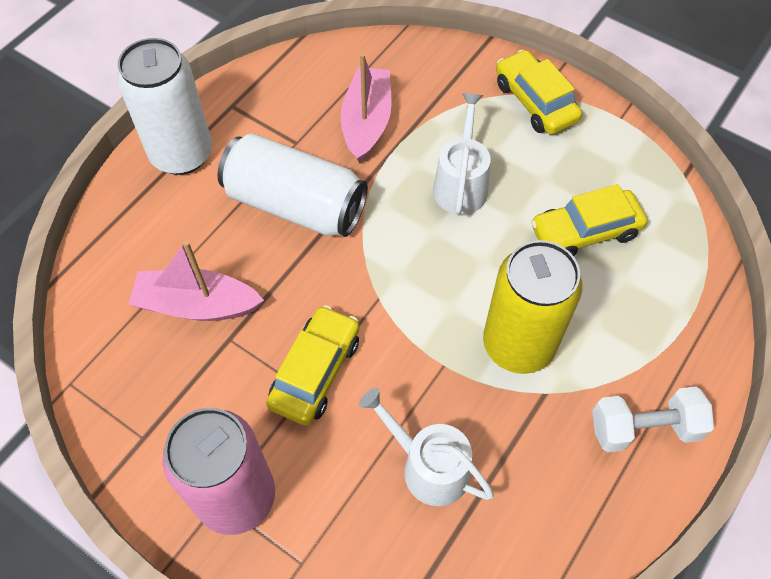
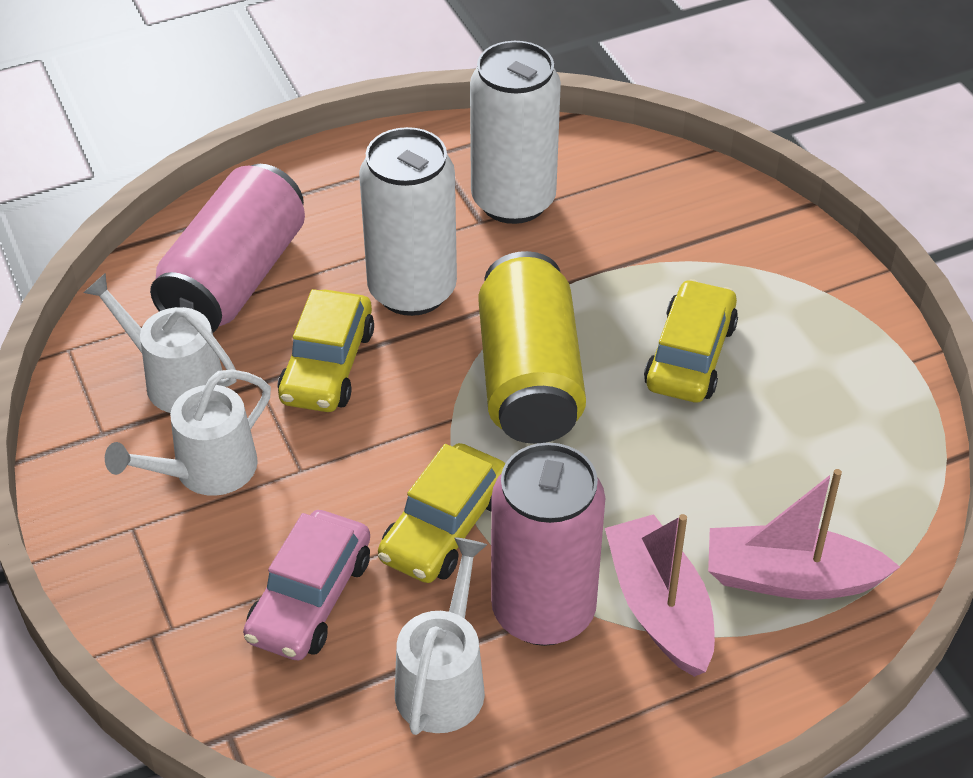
pink can: 1 -> 2
pink car: 0 -> 1
white dumbbell: 1 -> 0
white watering can: 2 -> 3

